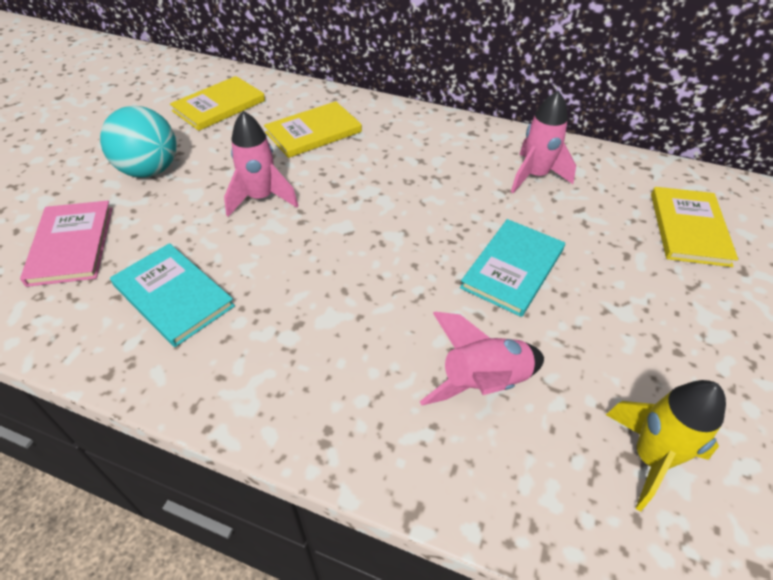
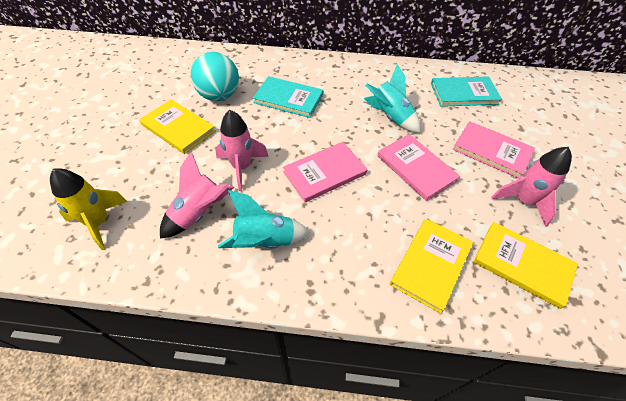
pink book: 1 -> 3
turquoise rocket: 0 -> 2

